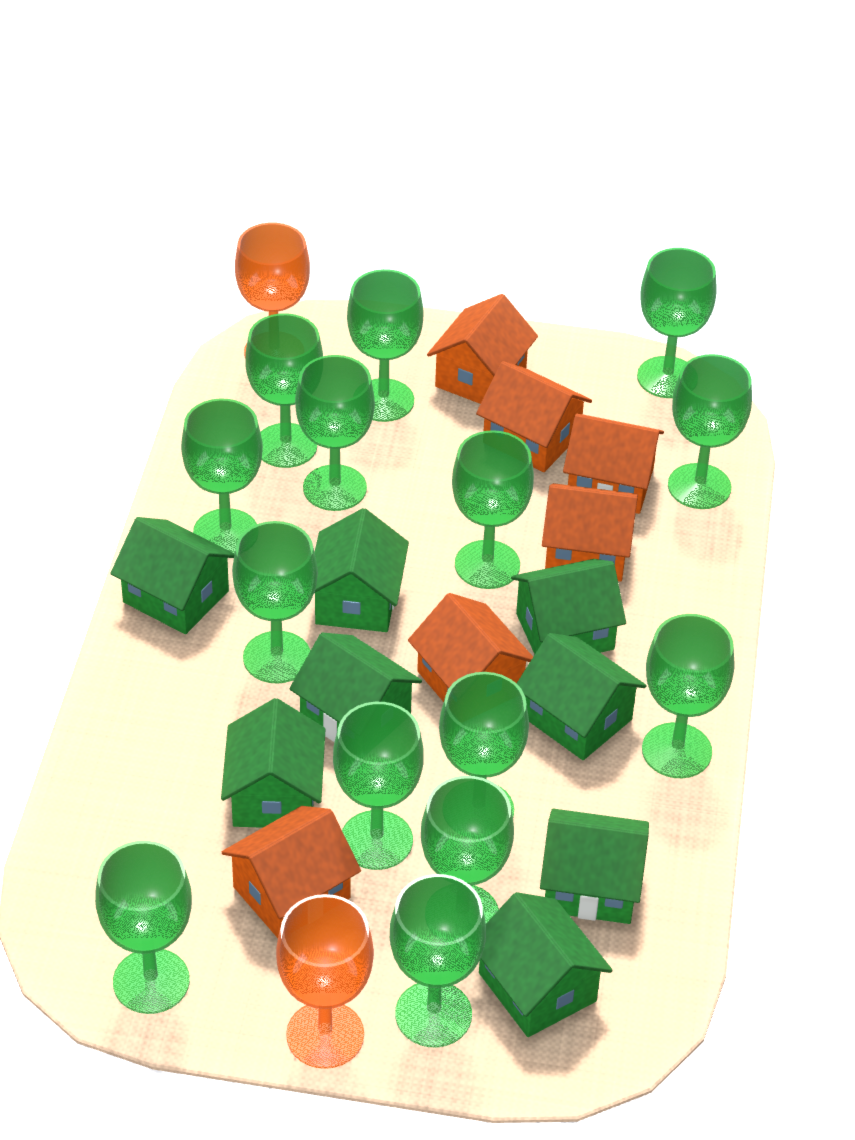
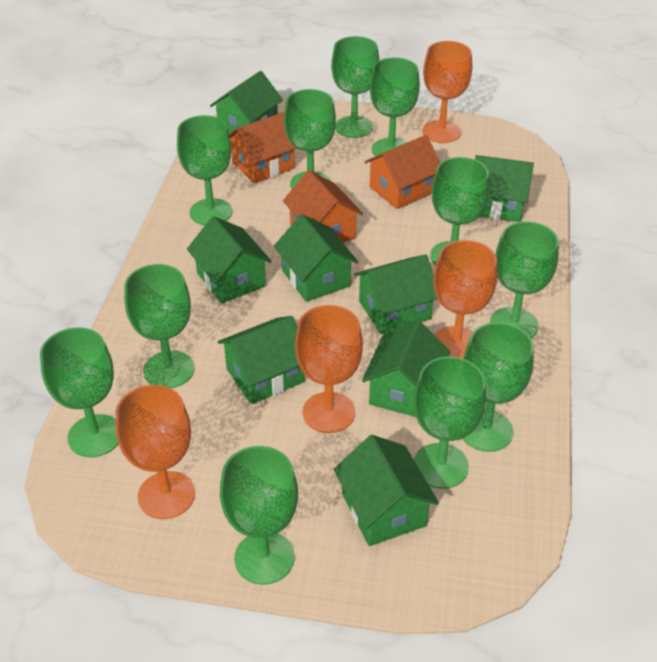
green goblet: 14 -> 11
orange goblet: 2 -> 4
orange house: 6 -> 3

